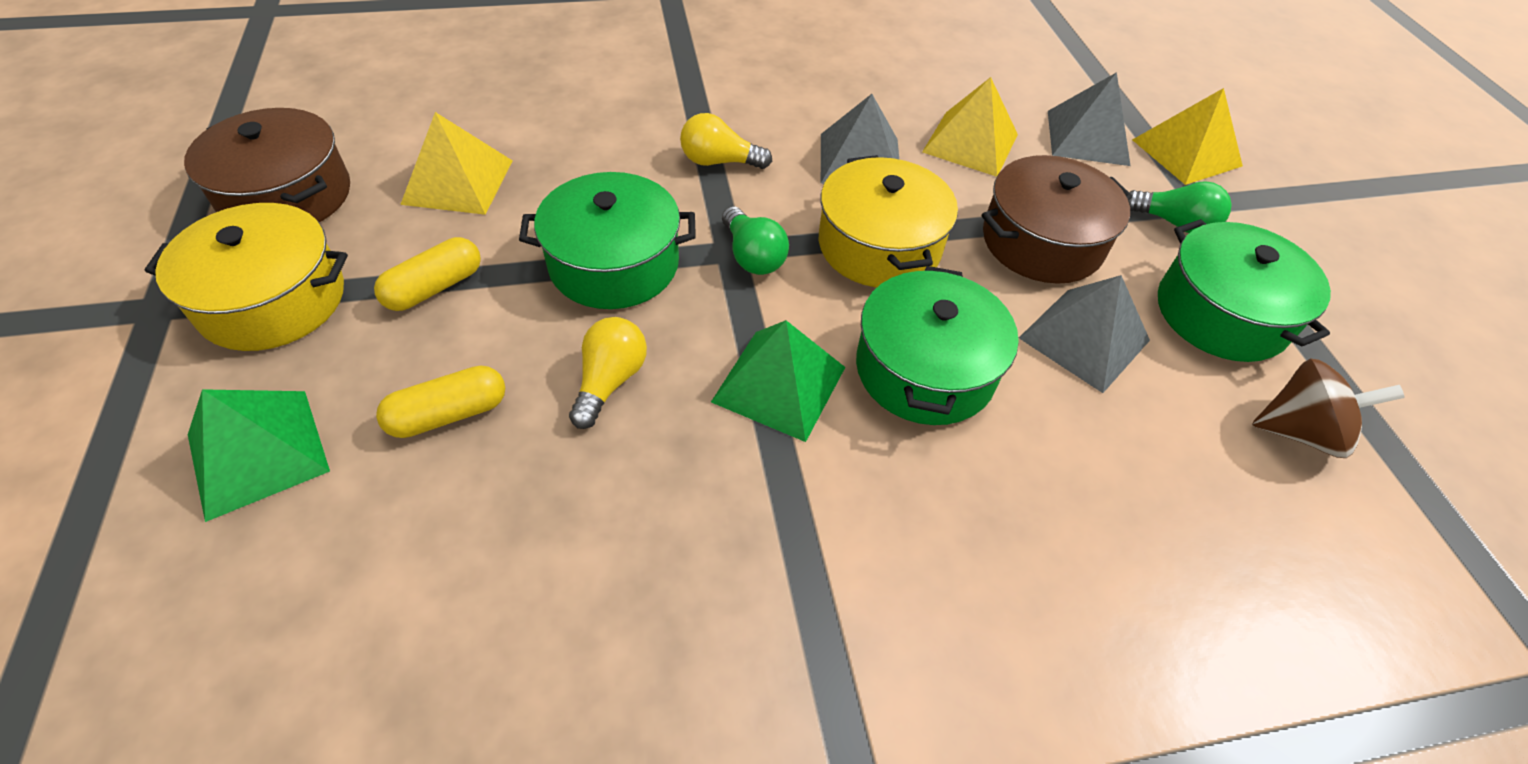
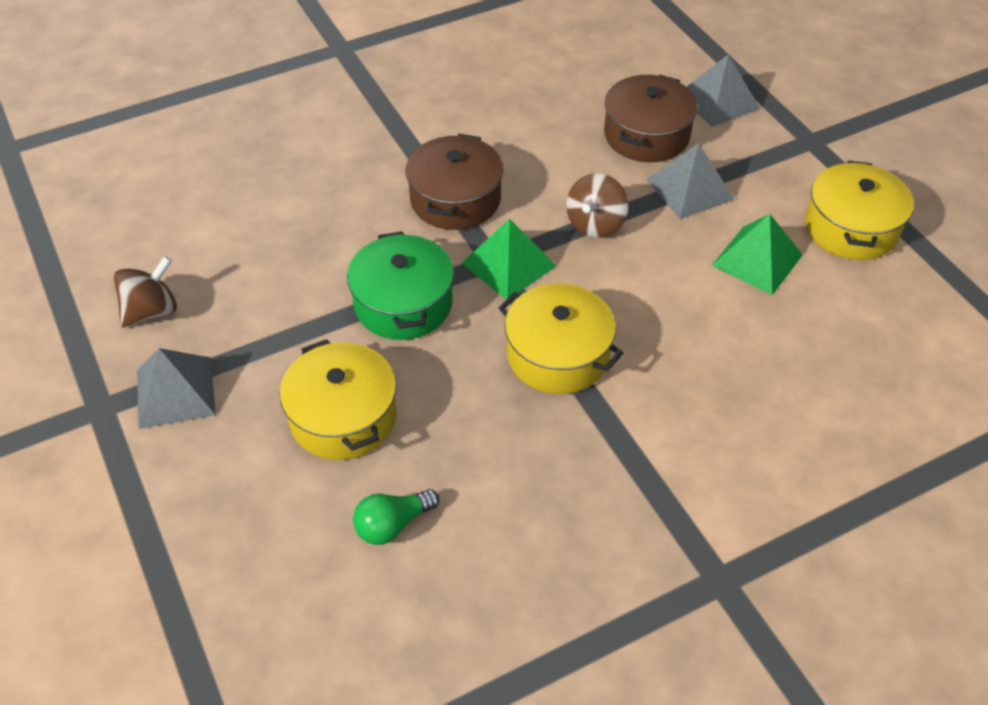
brown spinning top: 1 -> 2
green light bulb: 2 -> 1
green pot: 3 -> 1
yellow capsule: 2 -> 0
yellow light bulb: 2 -> 0
yellow pot: 2 -> 3
yellow pyramid: 3 -> 0

